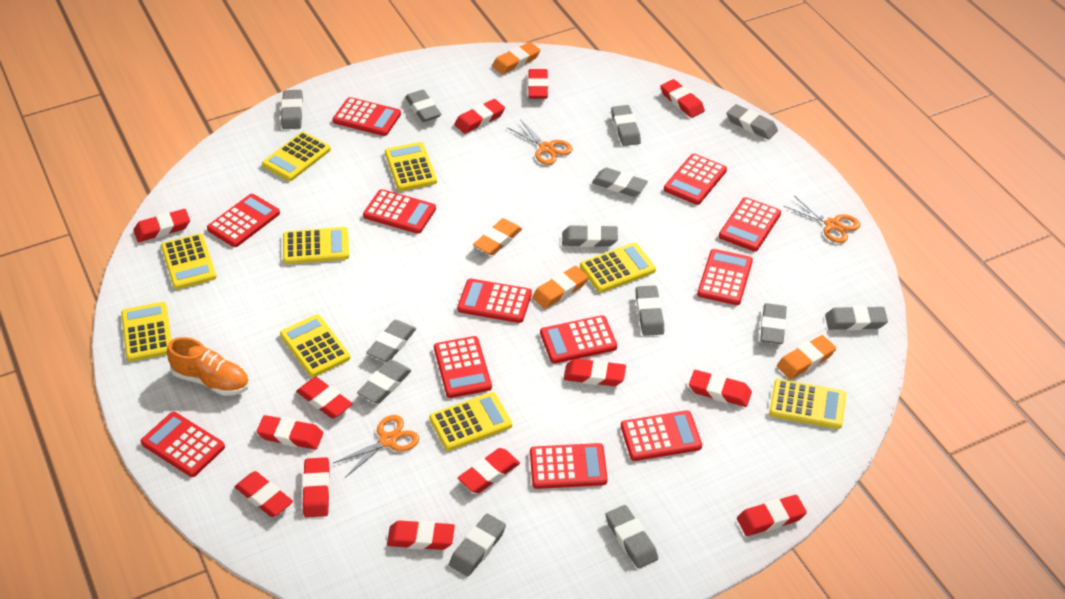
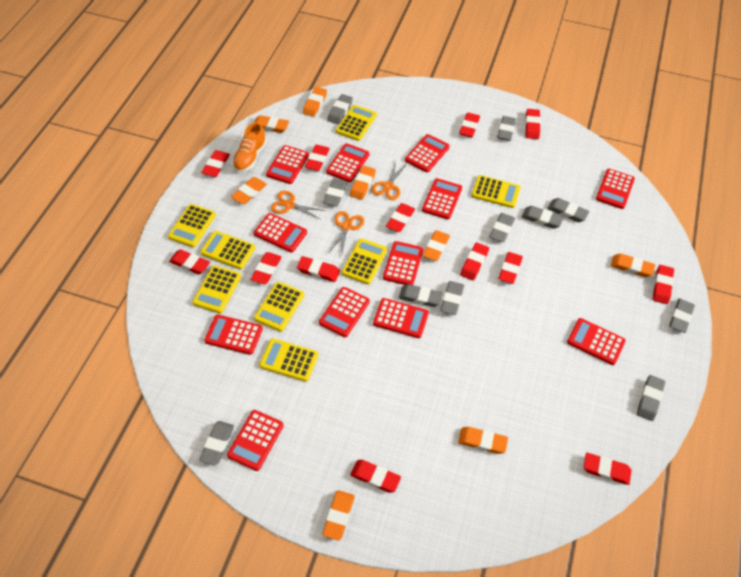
grey eraser: 13 -> 11
orange eraser: 4 -> 8
yellow calculator: 9 -> 8

